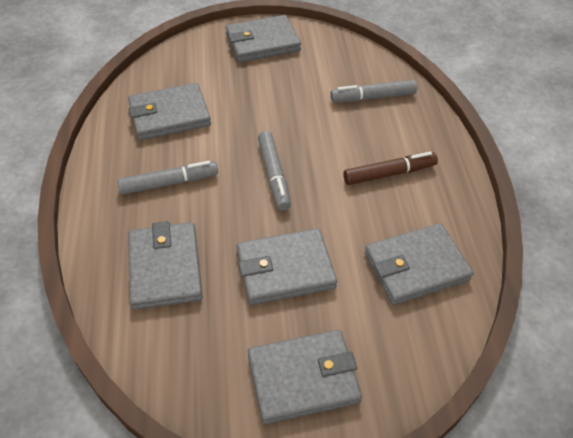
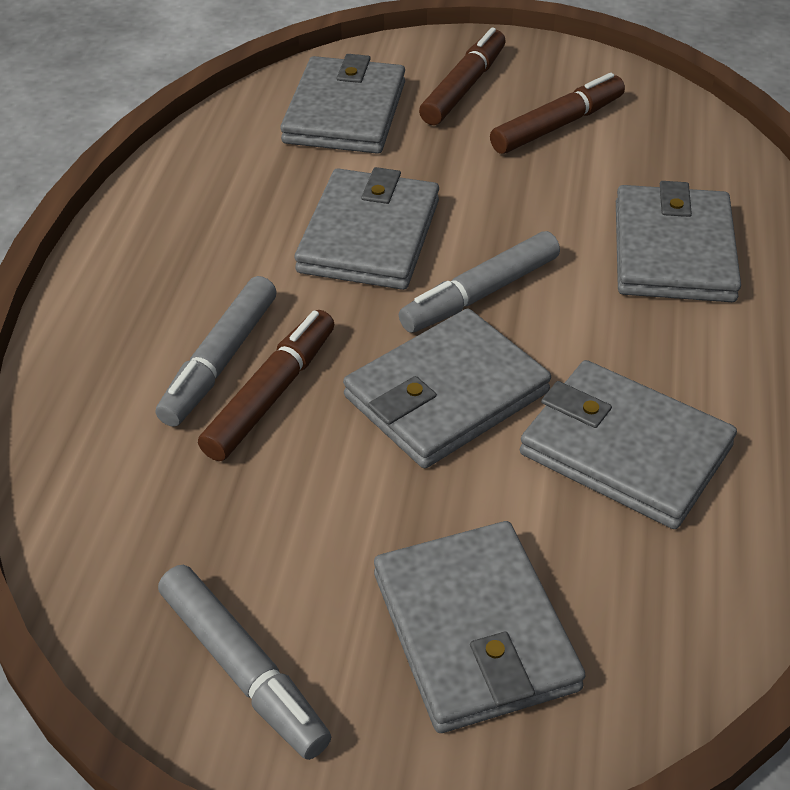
brown marker: 1 -> 3

